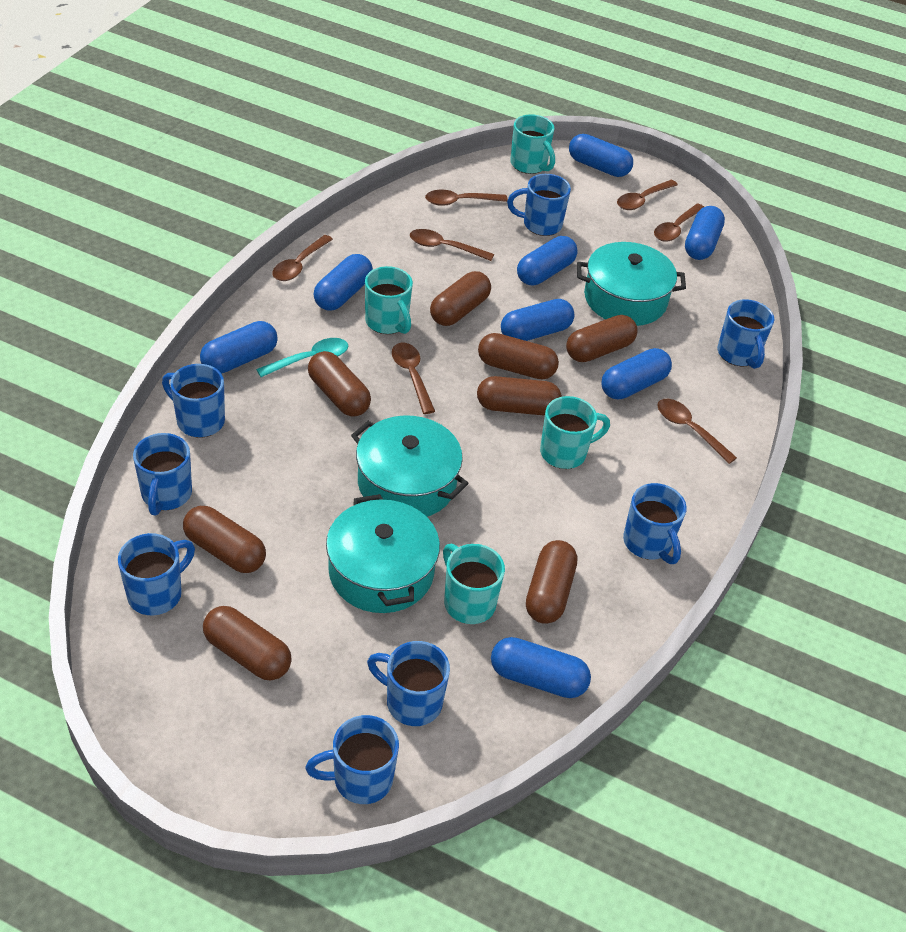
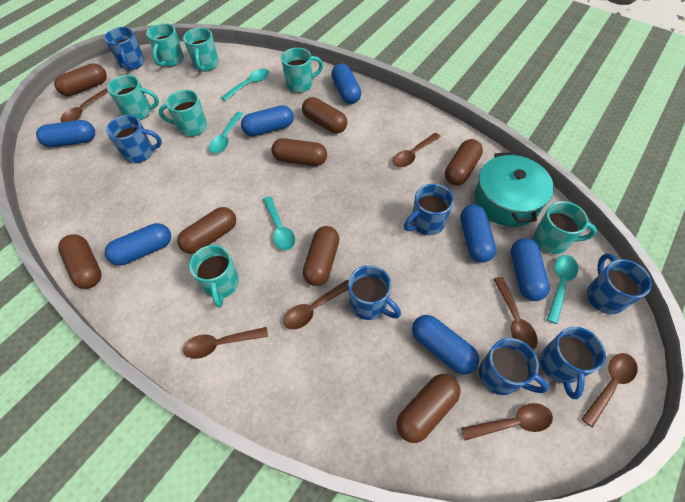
blue capsule: 8 -> 7
blue mug: 8 -> 7
turquoise mug: 4 -> 7
turquoise pot: 3 -> 1
turquoise spoon: 1 -> 4

